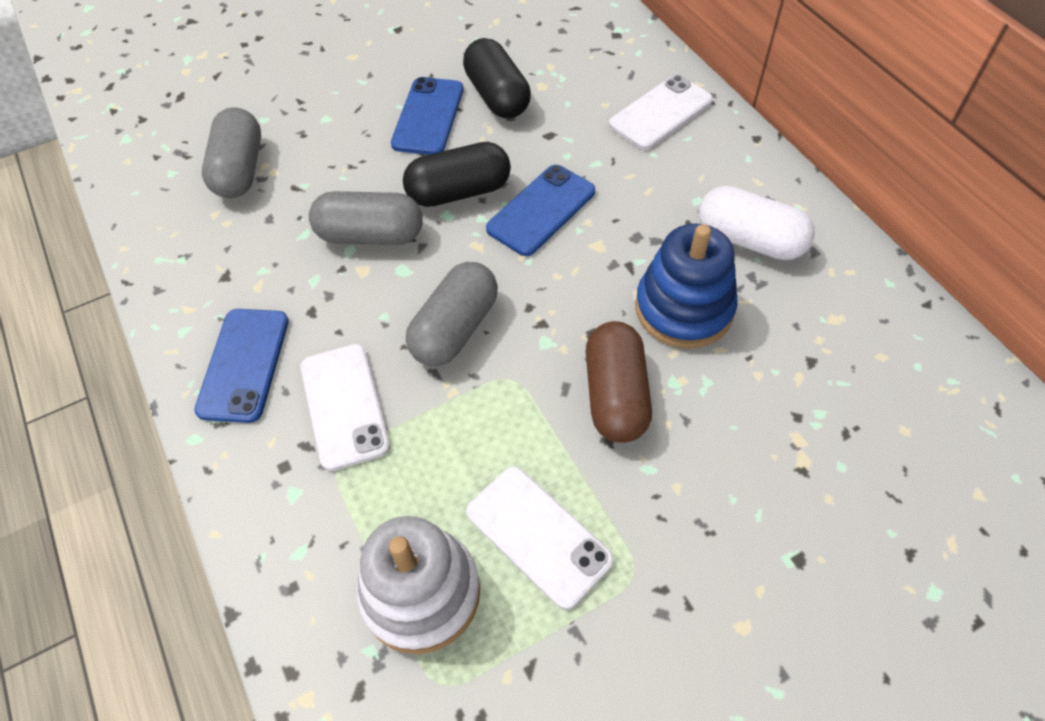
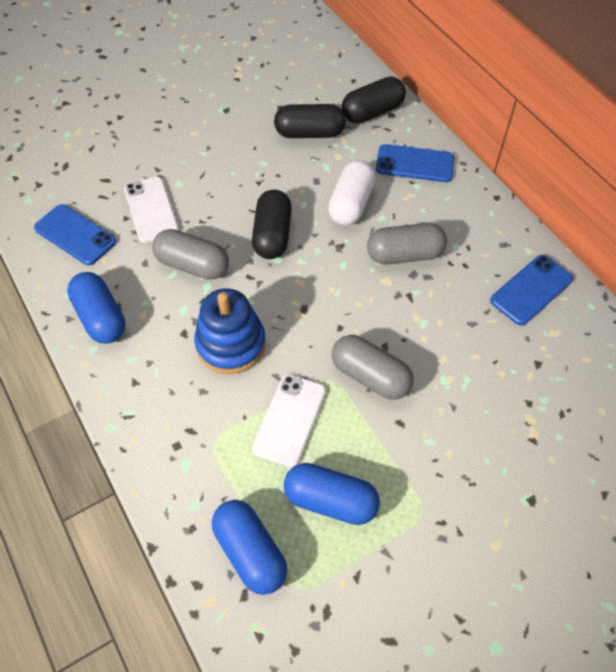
black capsule: 2 -> 3
blue capsule: 0 -> 3
brown capsule: 1 -> 0
white phone: 3 -> 2
white stacking toy: 1 -> 0

